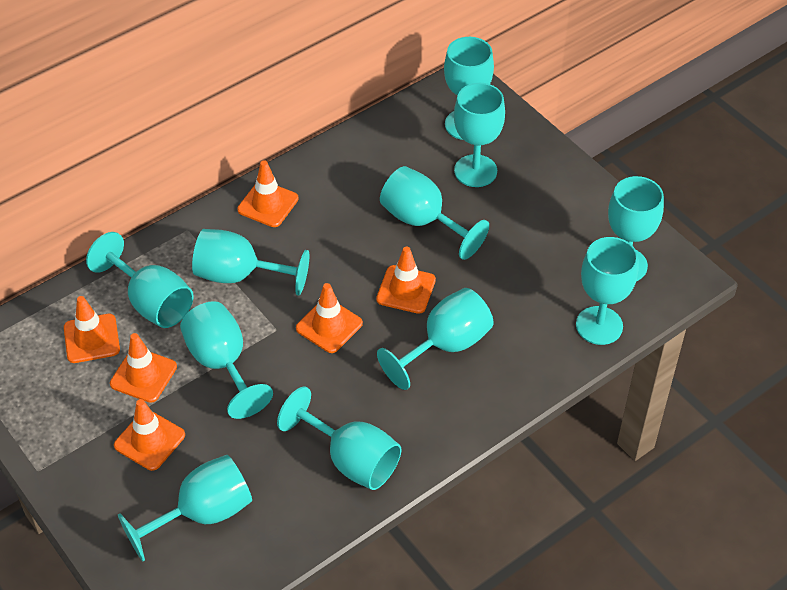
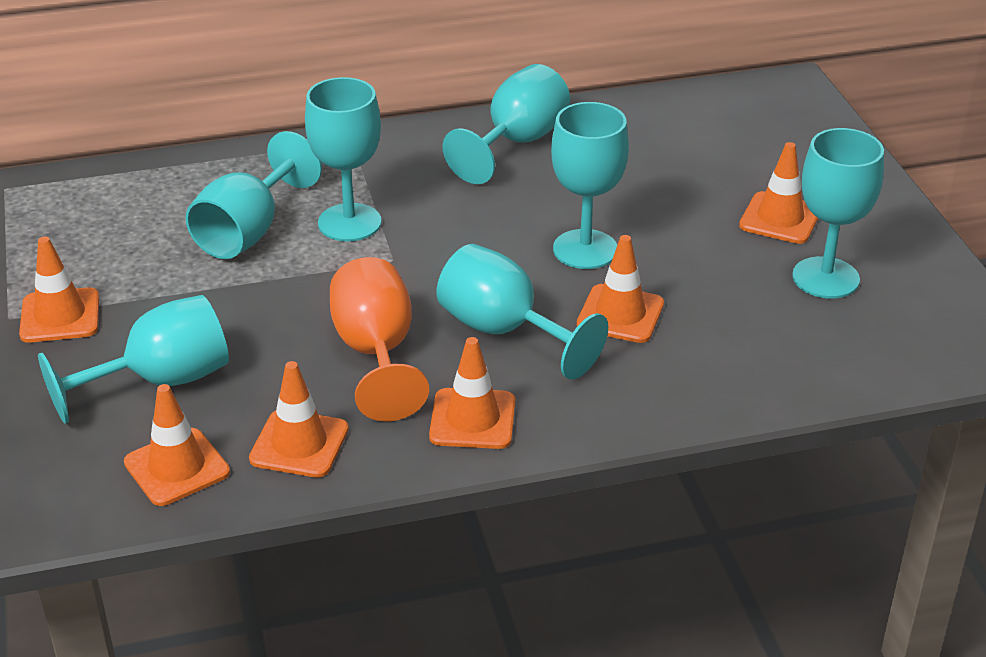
orange goblet: 0 -> 1
turquoise goblet: 11 -> 7

